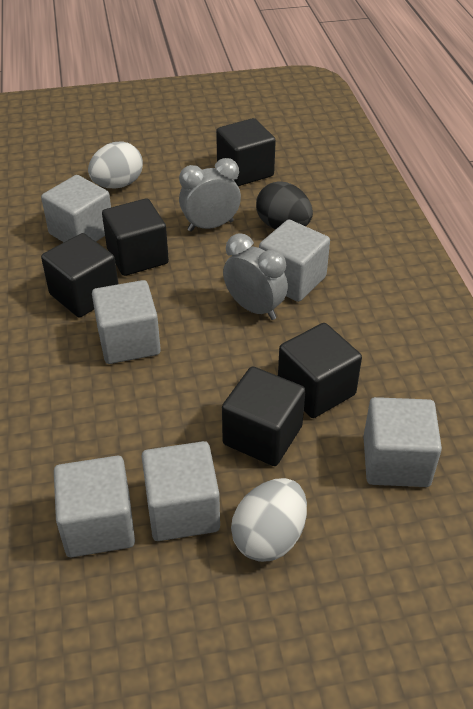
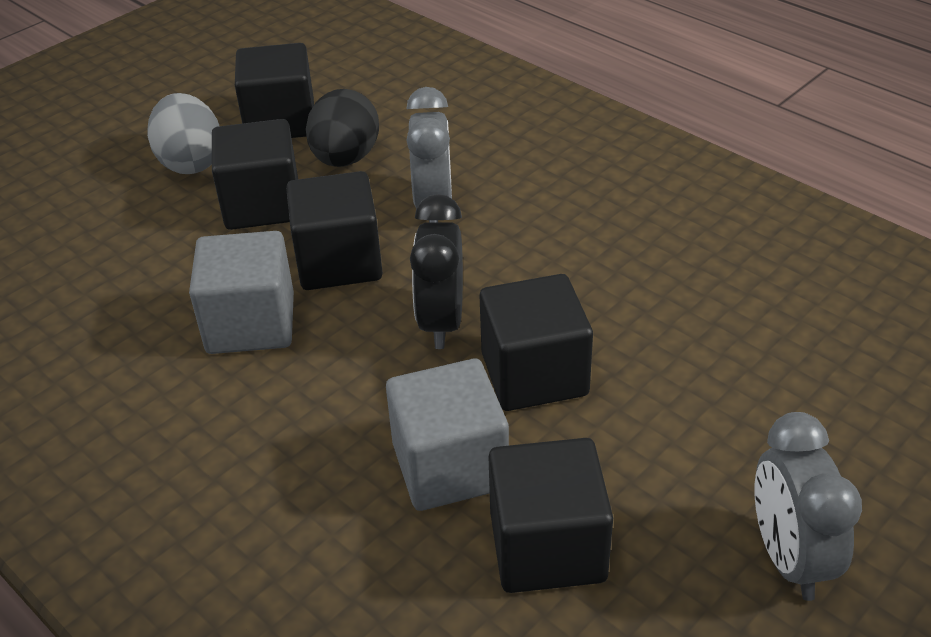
black clock: 0 -> 1
grey cube: 6 -> 2
grey egg: 2 -> 1

